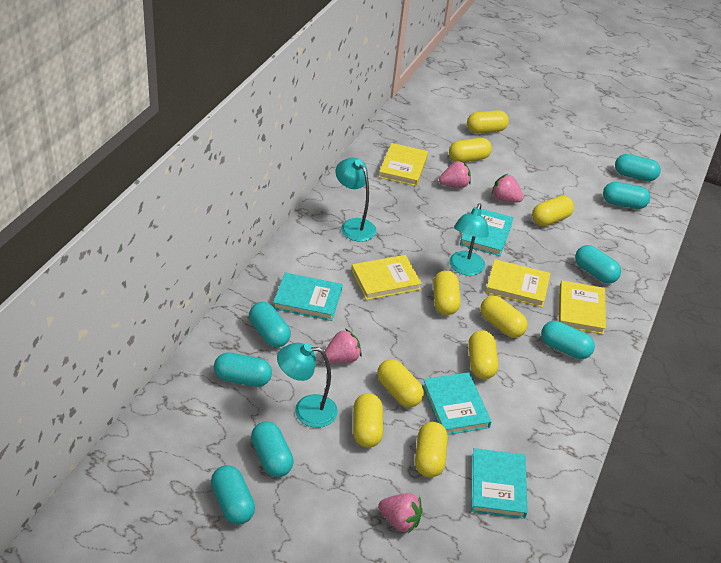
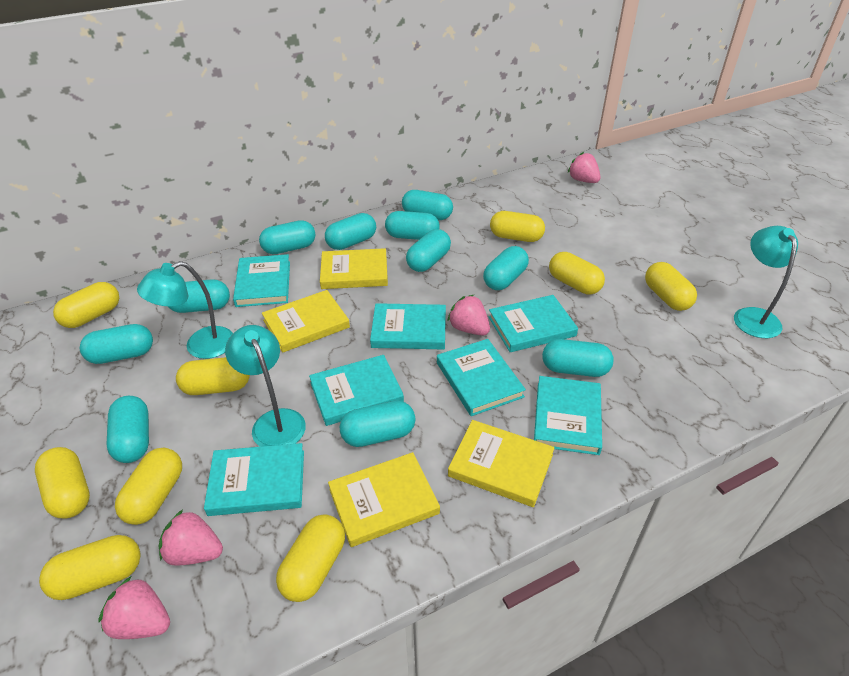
turquoise book: 4 -> 7
turquoise capsule: 8 -> 11

